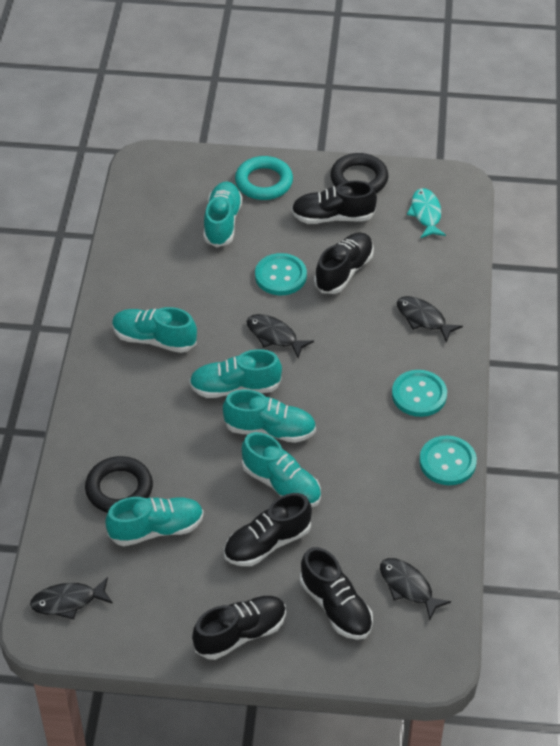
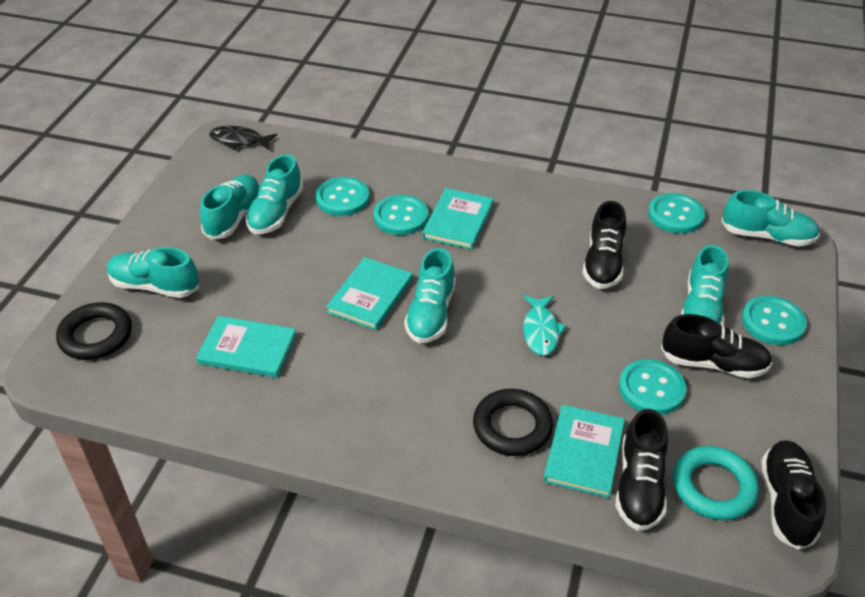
black fish: 4 -> 1
black shoe: 5 -> 4
turquoise book: 0 -> 4
turquoise button: 3 -> 5

